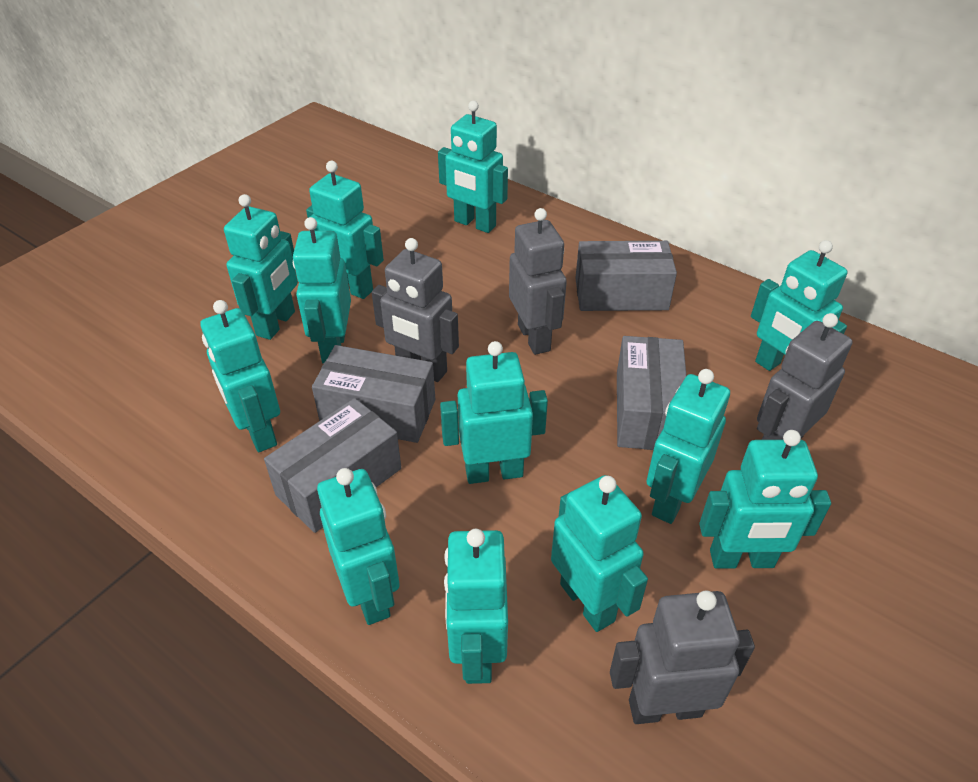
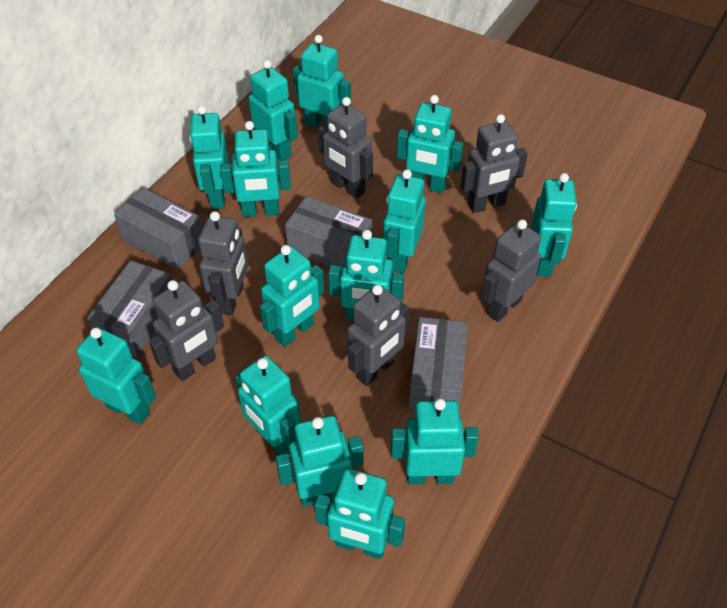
grey robot: 4 -> 6
turquoise robot: 12 -> 14

